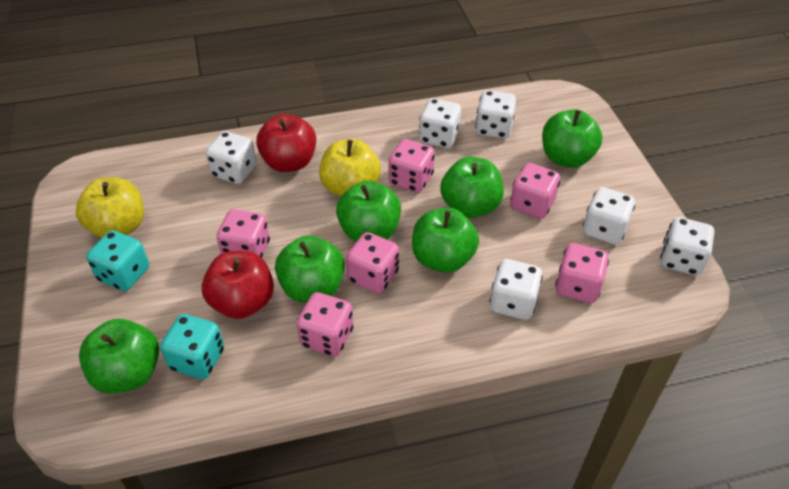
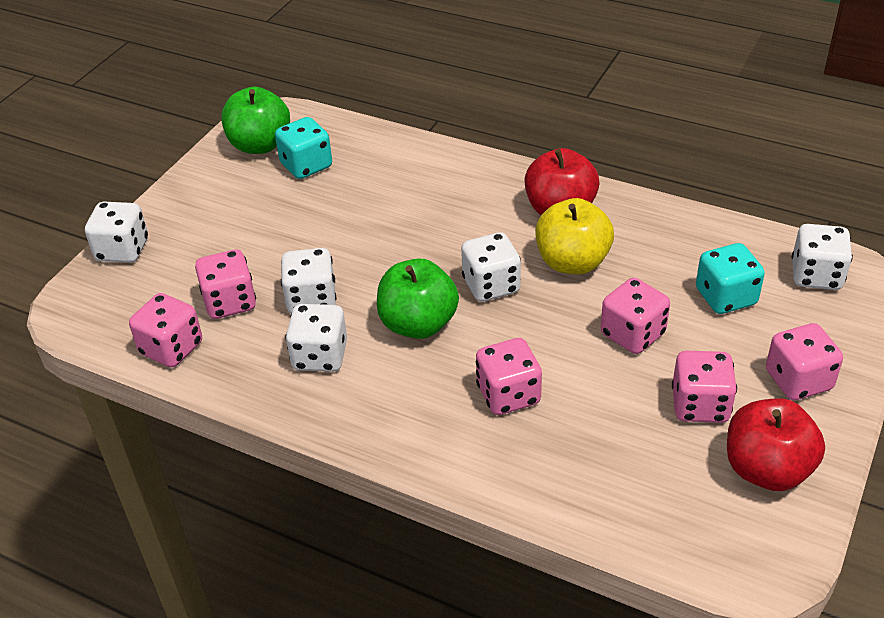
green apple: 6 -> 2
white dice: 6 -> 5
yellow apple: 2 -> 1

